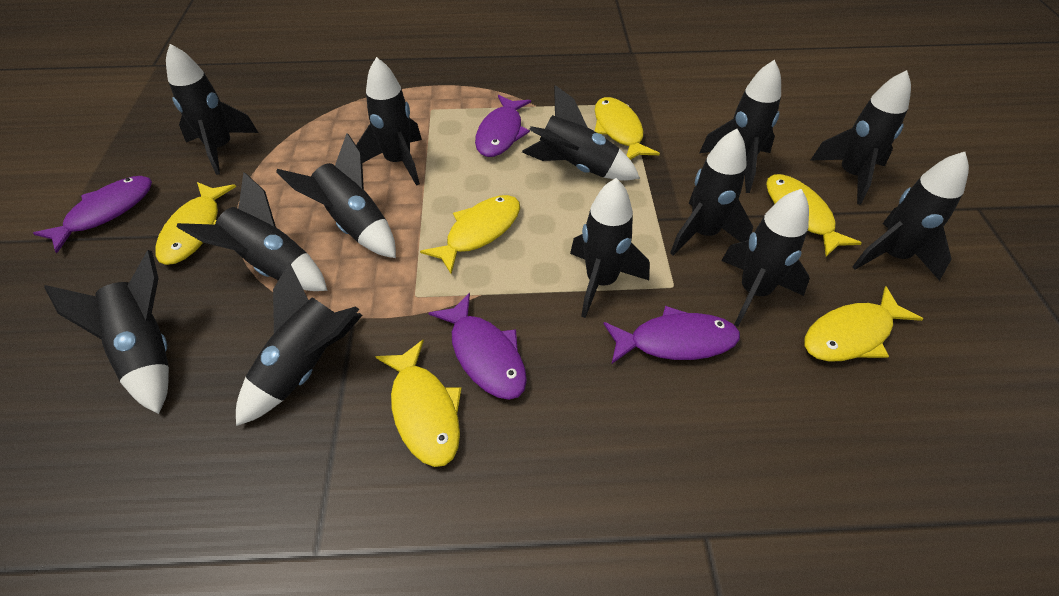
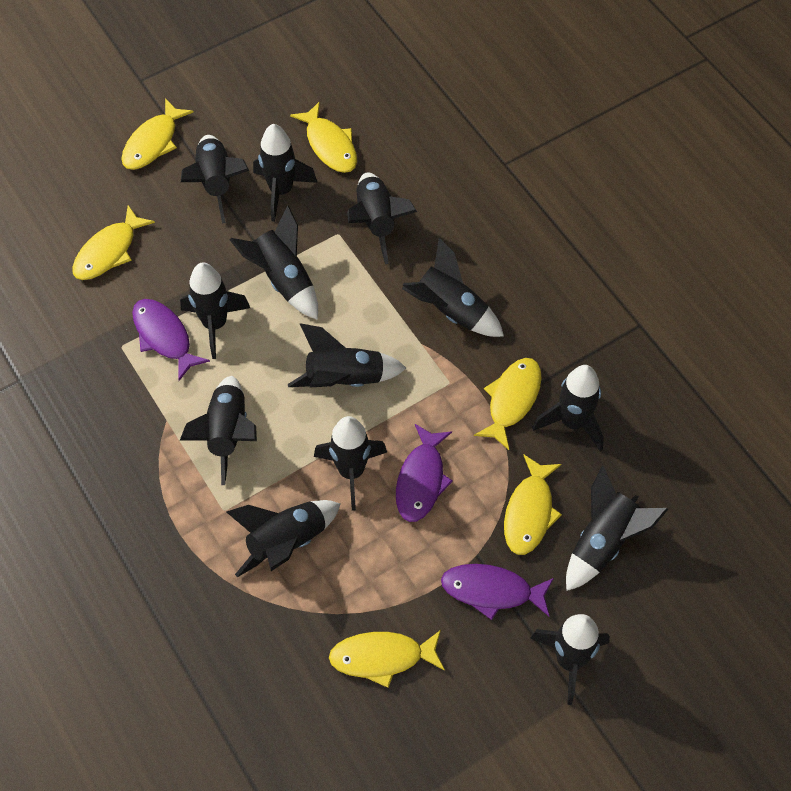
purple fish: 4 -> 3

